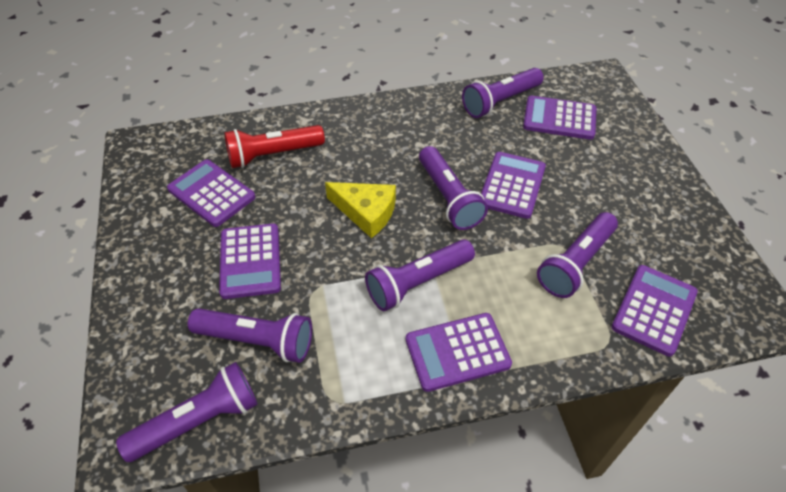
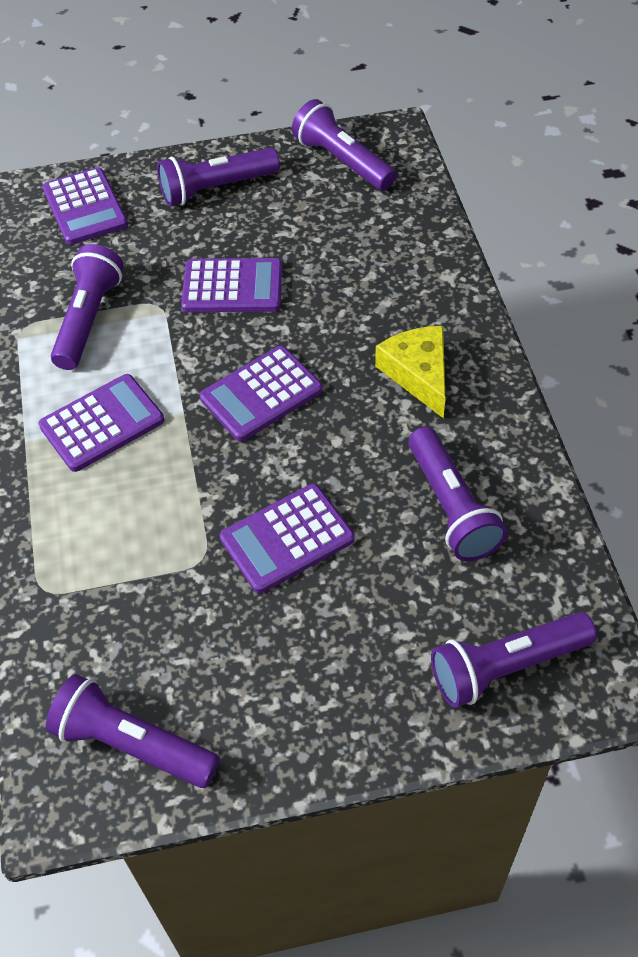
purple calculator: 6 -> 5
red flashlight: 1 -> 0

